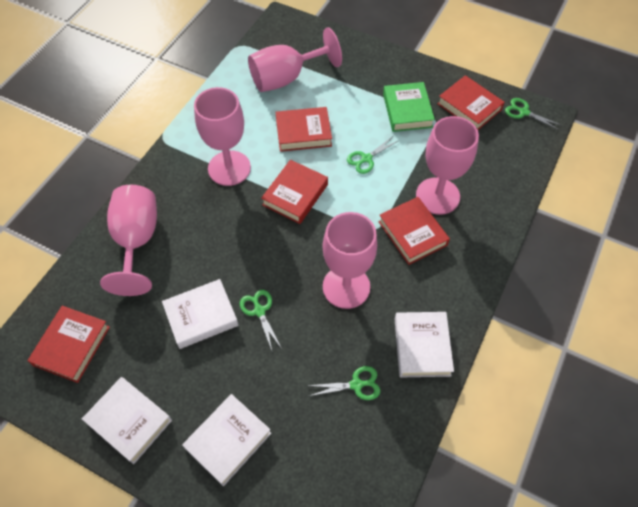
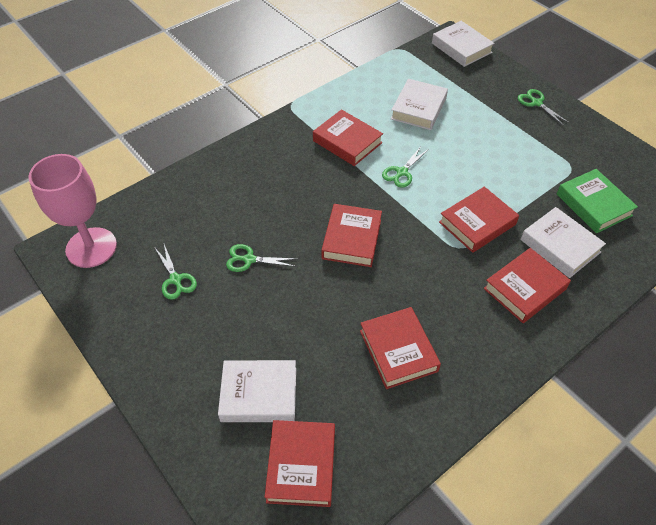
pink goblet: 5 -> 1
red book: 5 -> 6

